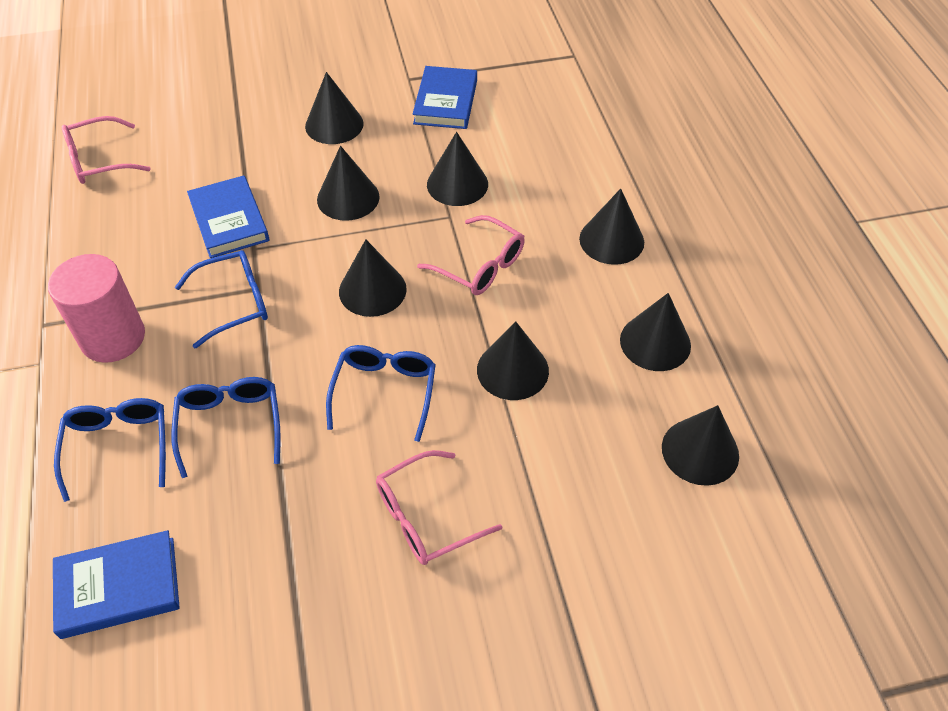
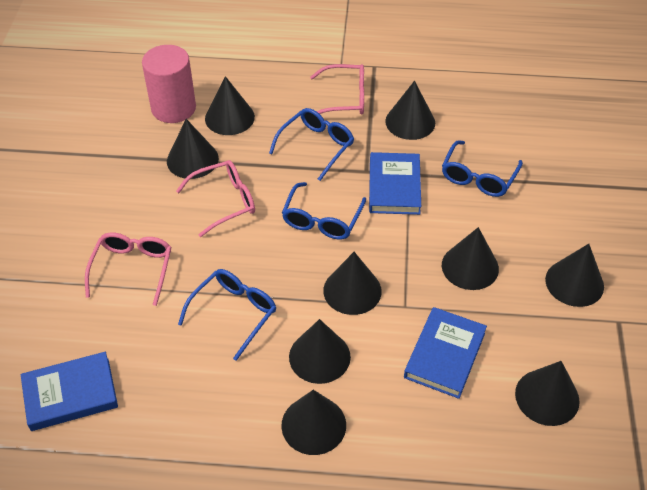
black cone: 8 -> 9

